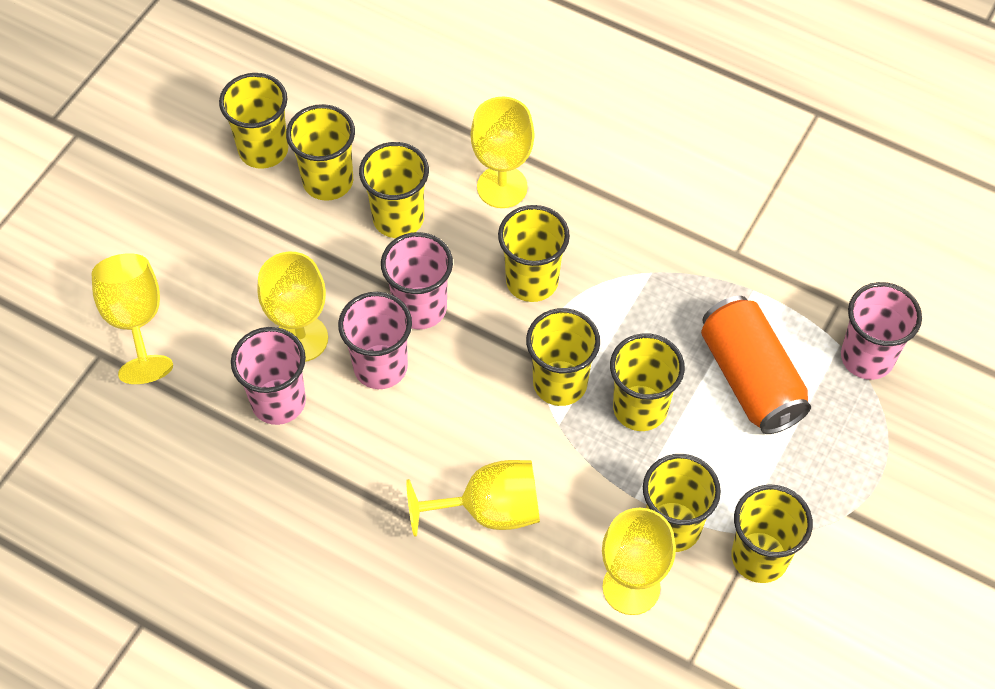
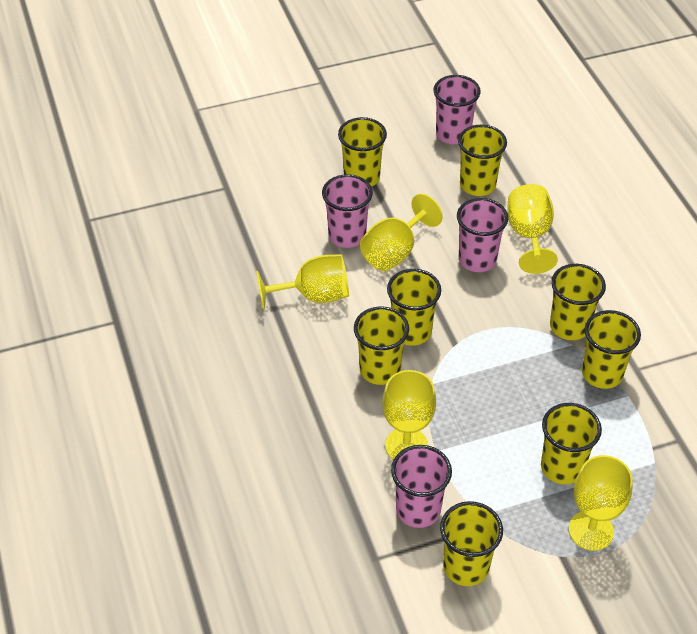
orange can: 1 -> 0

